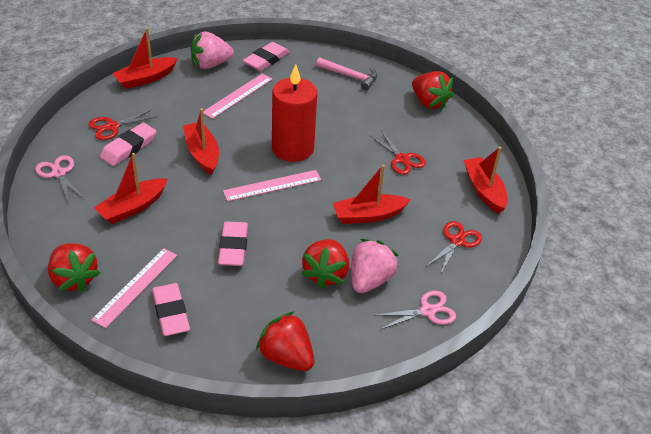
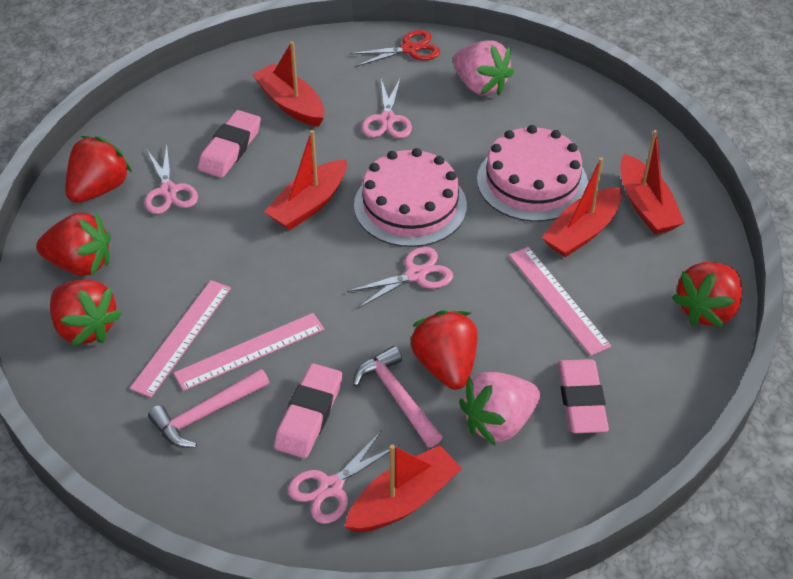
pink cake: 0 -> 2
pink eraser: 4 -> 3
pink hammer: 1 -> 2
pink scissors: 2 -> 4
red candle: 1 -> 0
red scissors: 3 -> 1
red strawberry: 4 -> 5

